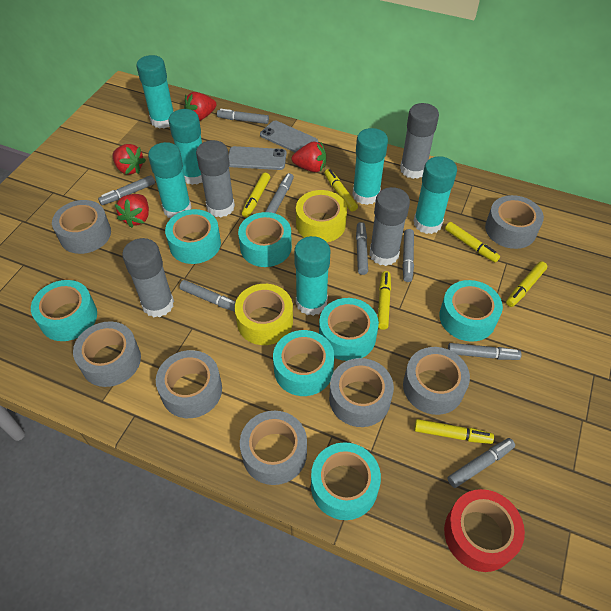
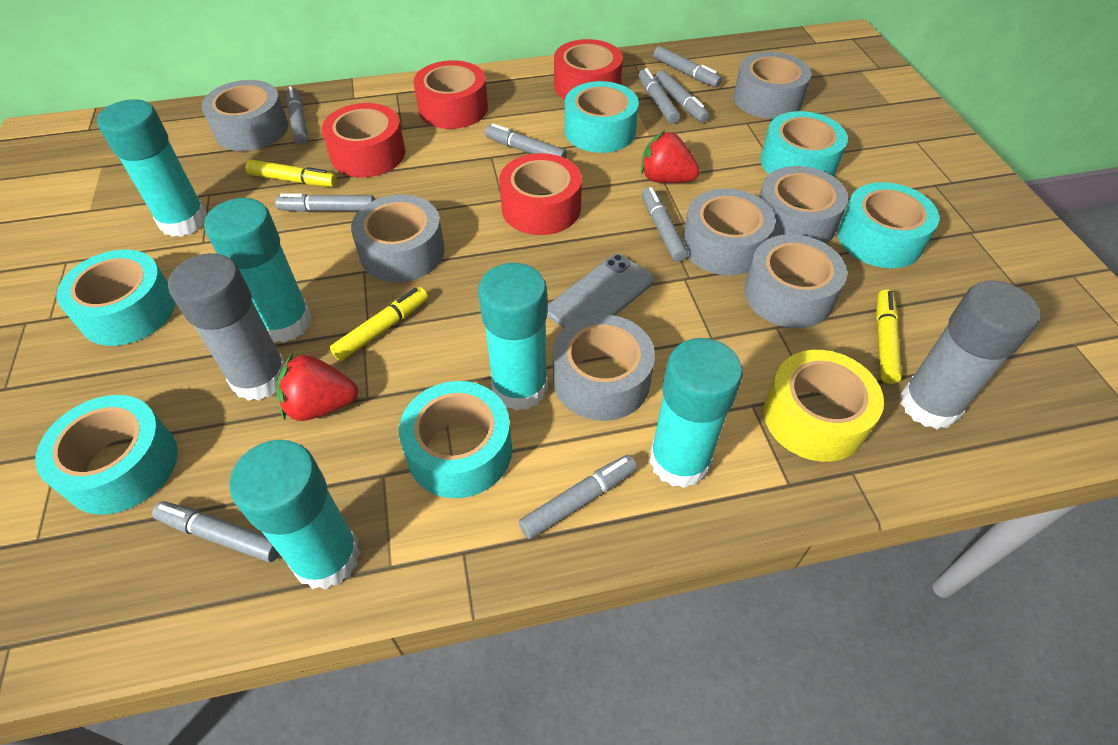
grey glue stick: 4 -> 2
grey marker: 8 -> 9
grey phone: 2 -> 1
red strawberry: 4 -> 2
red tape: 1 -> 4
turquoise glue stick: 6 -> 5
turquoise tape: 7 -> 6
yellow marker: 6 -> 3
yellow tape: 2 -> 1

